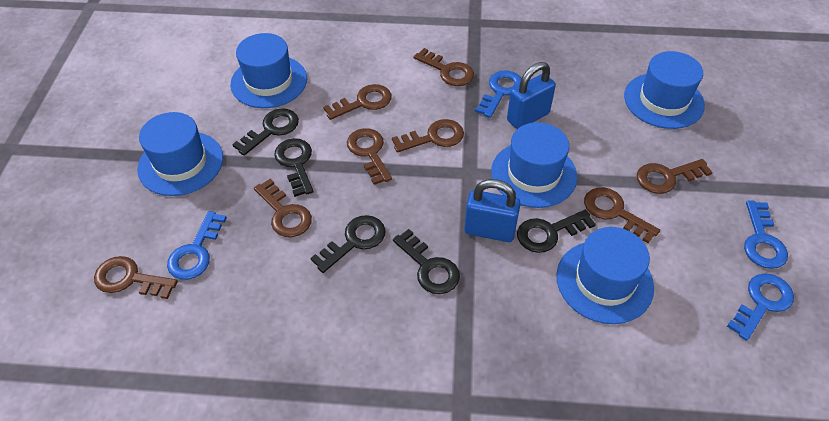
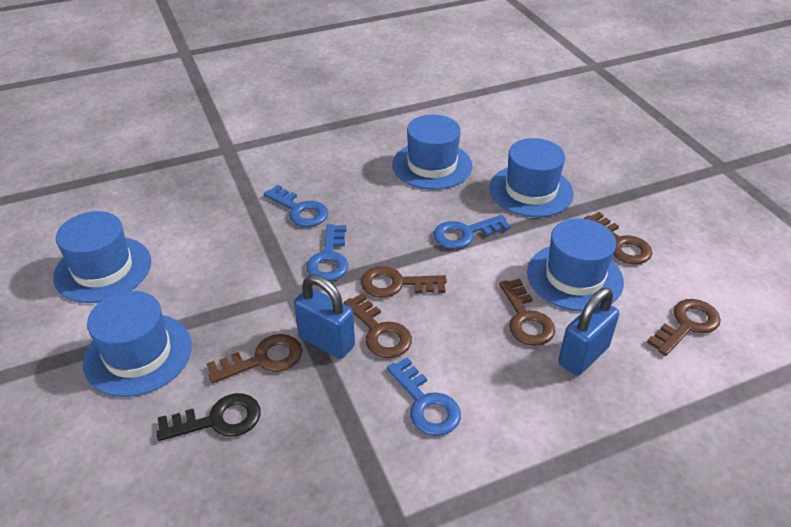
black key: 5 -> 1
brown key: 8 -> 6

